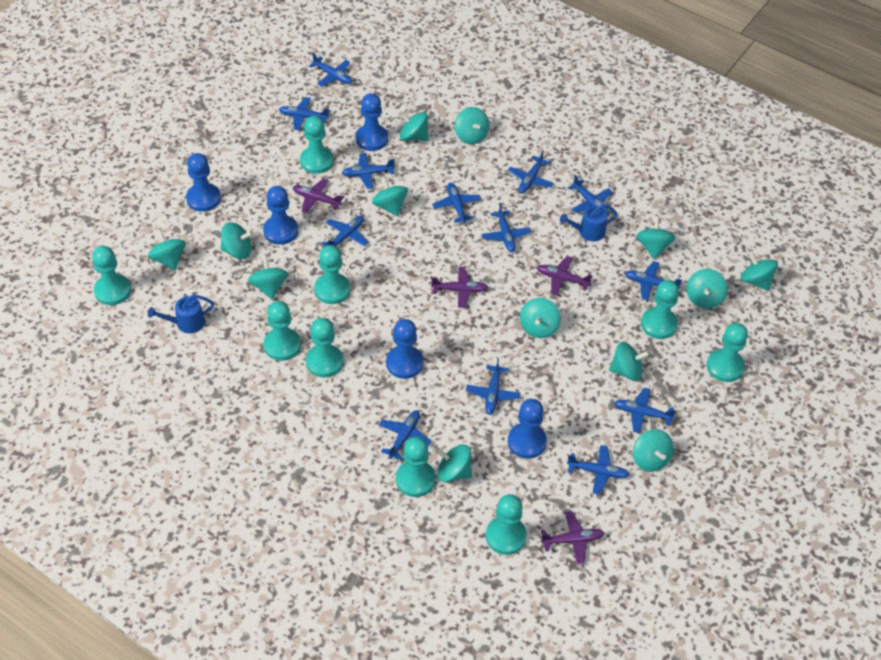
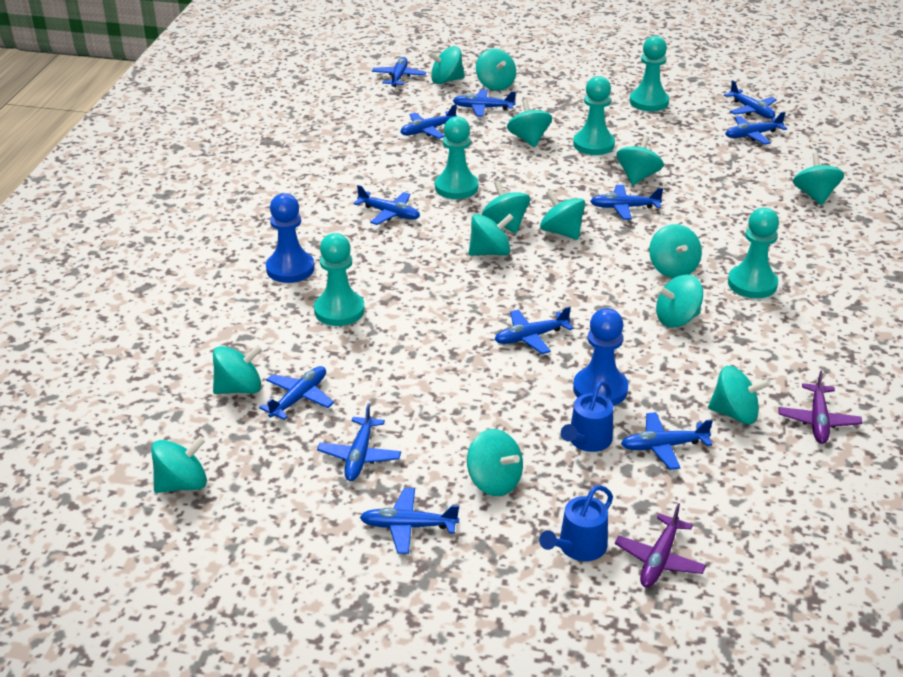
blue pawn: 5 -> 2
blue plane: 13 -> 12
purple plane: 4 -> 2
turquoise pawn: 9 -> 5
turquoise spinning top: 13 -> 14

